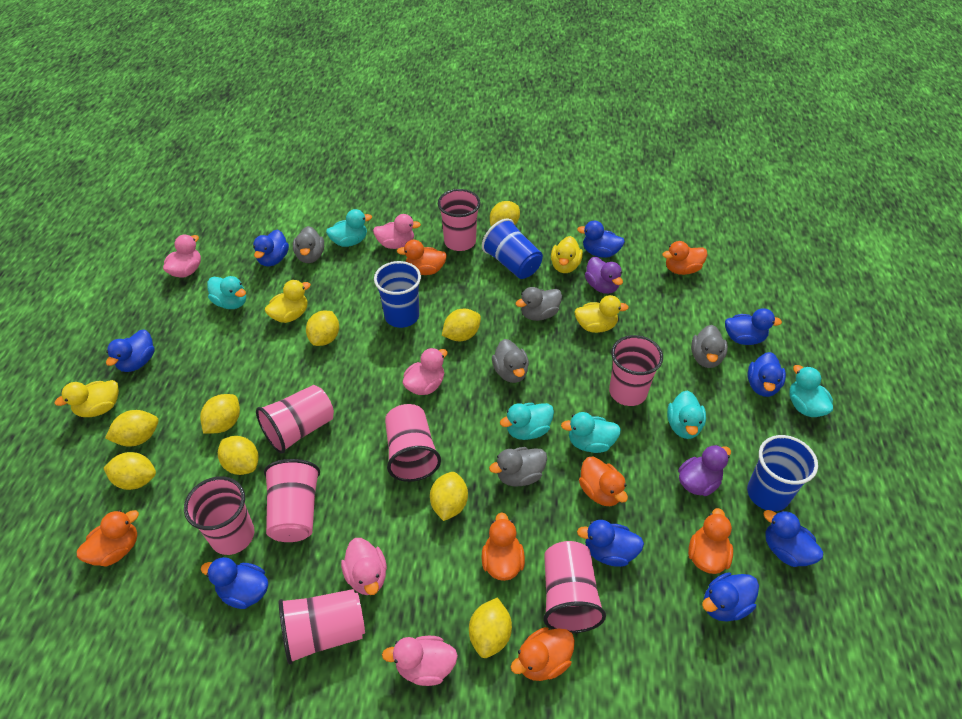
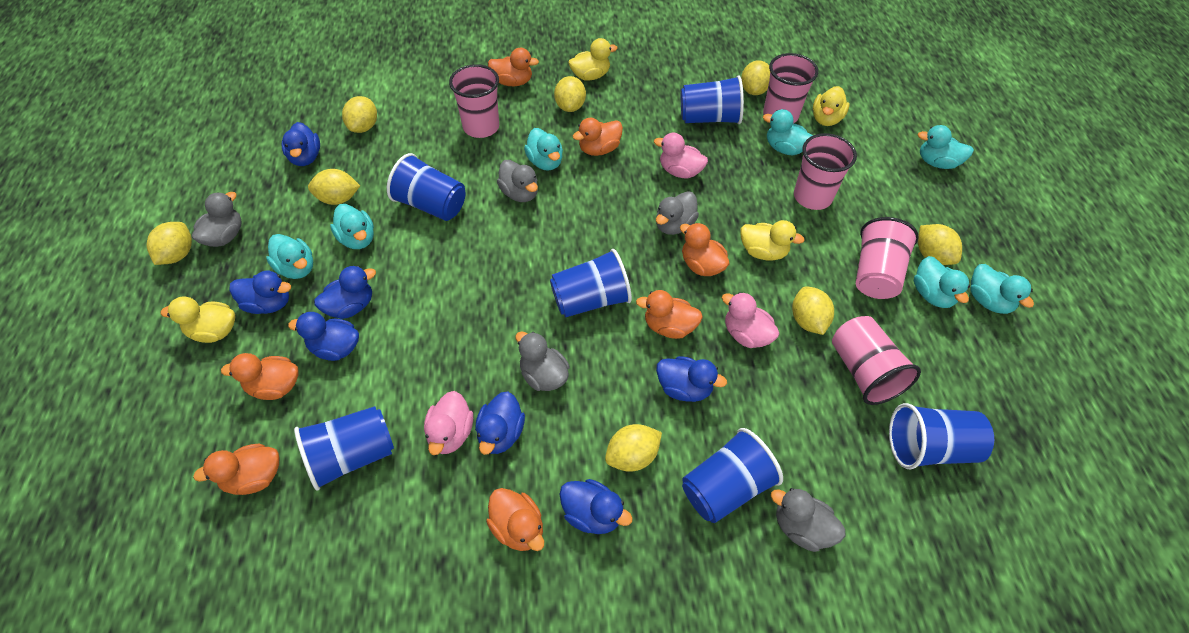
blue cup: 3 -> 6
blue duck: 9 -> 7
pink cup: 8 -> 5
pink duck: 5 -> 3
purple duck: 2 -> 0
turquoise duck: 6 -> 7
yellow lemon: 9 -> 8

